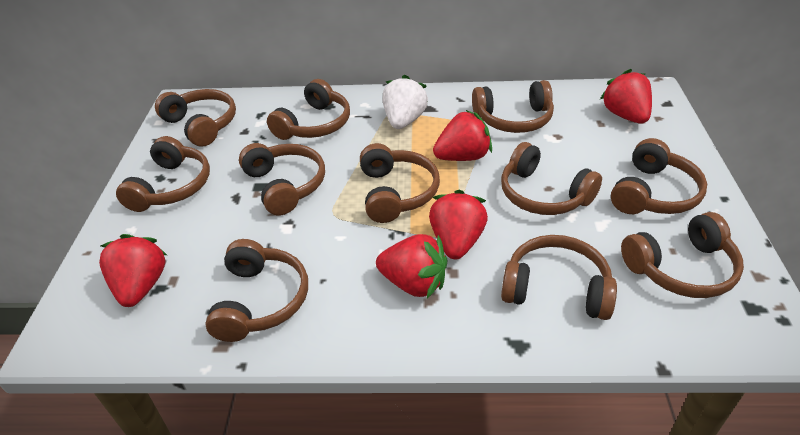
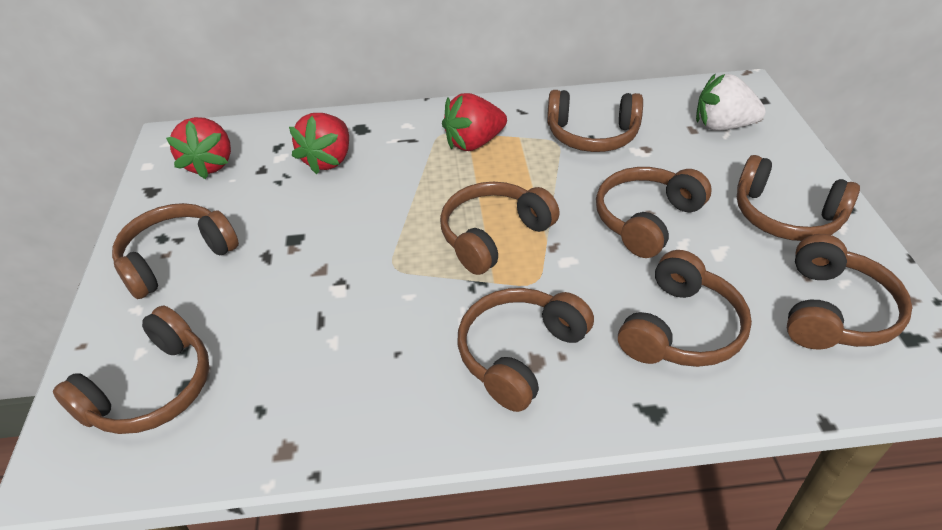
brown headphones: 11 -> 9
red strawberry: 5 -> 3

